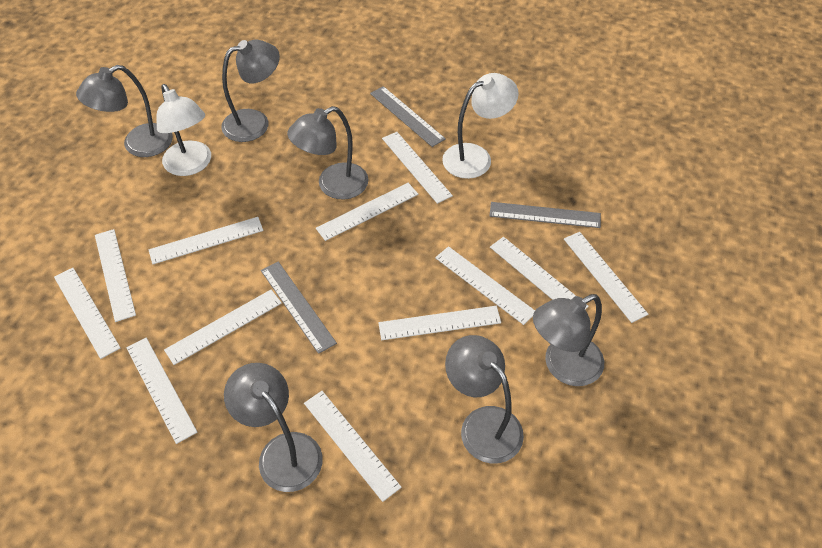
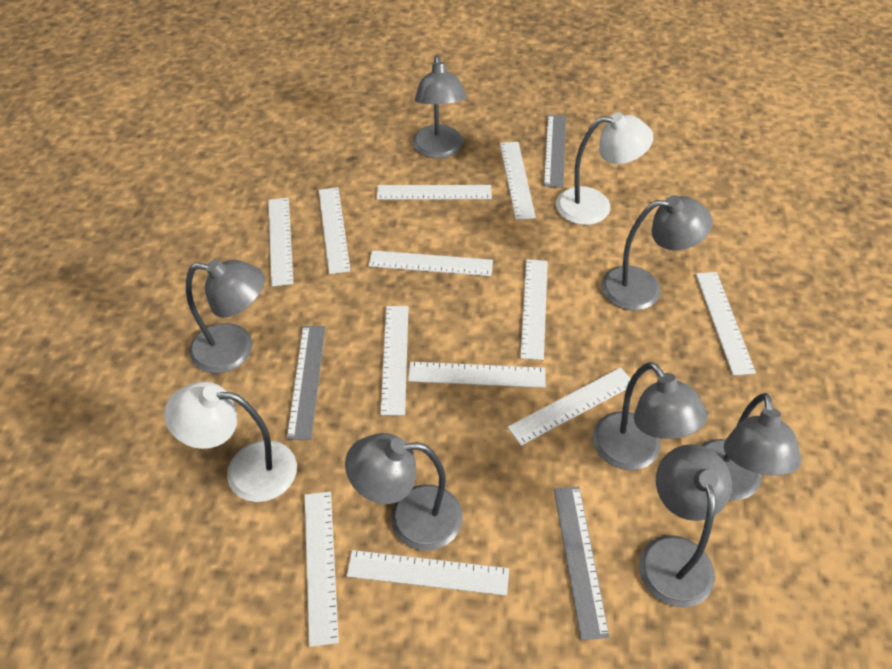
grey lamp: 6 -> 7

